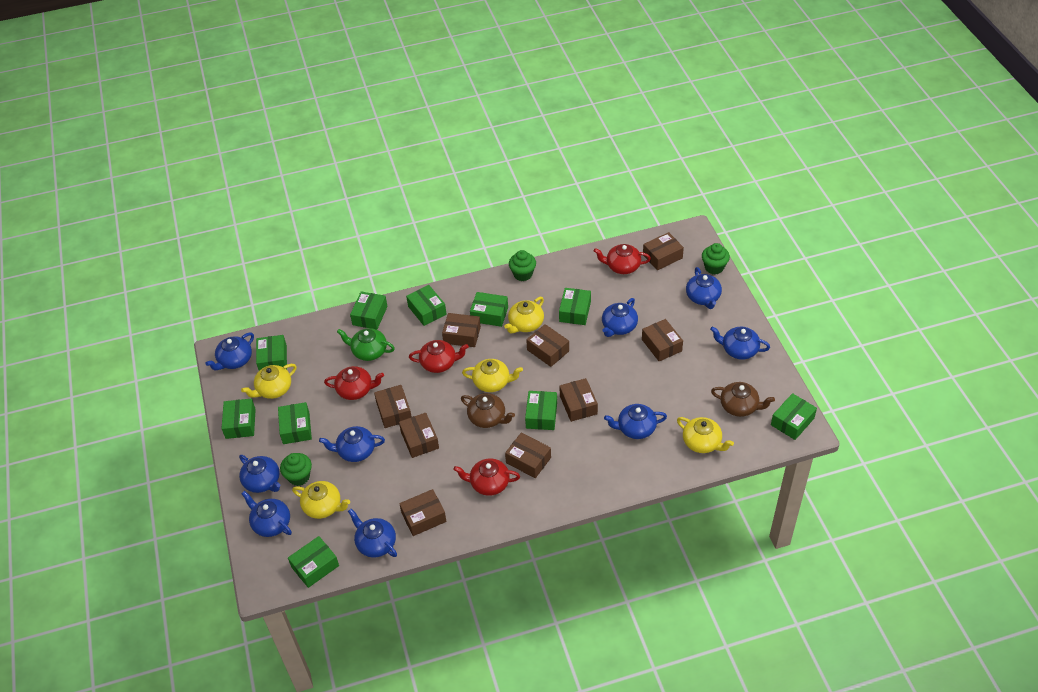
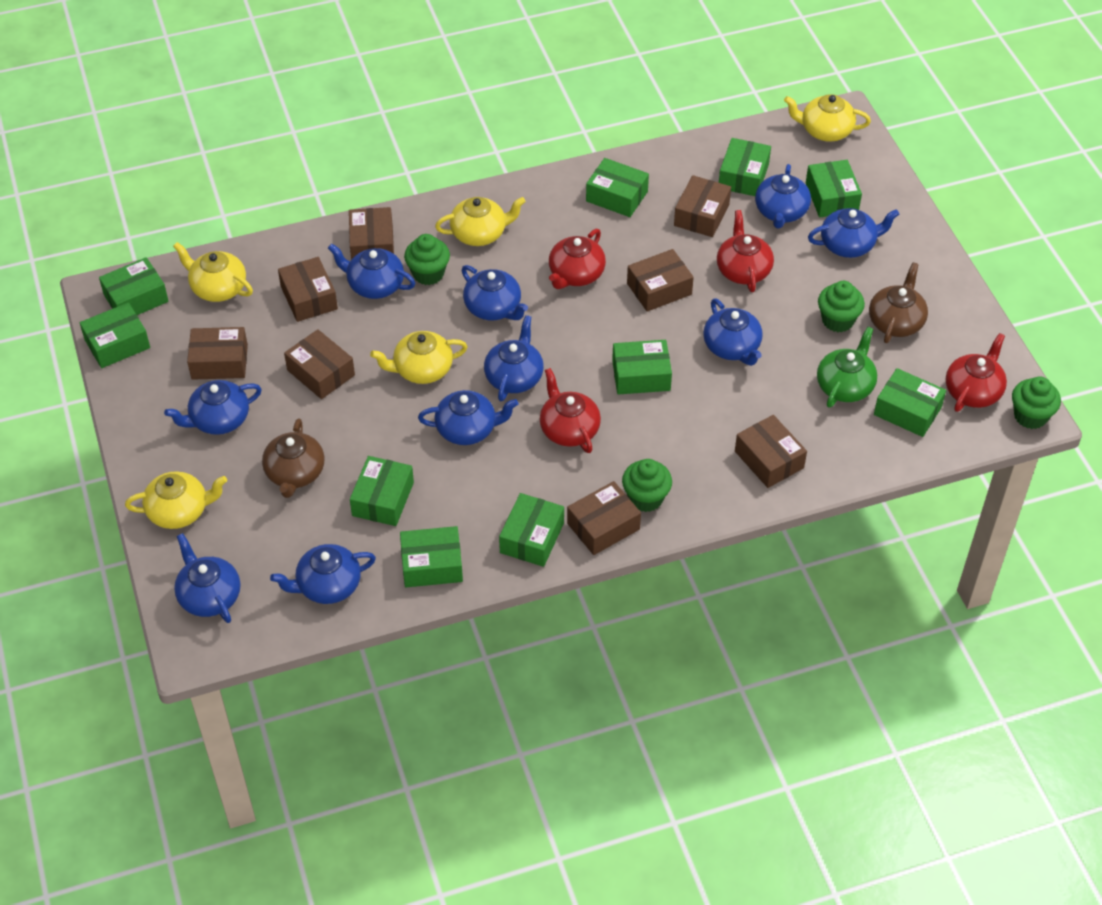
blue teapot: 9 -> 10
brown box: 9 -> 8
green cupcake: 3 -> 4

